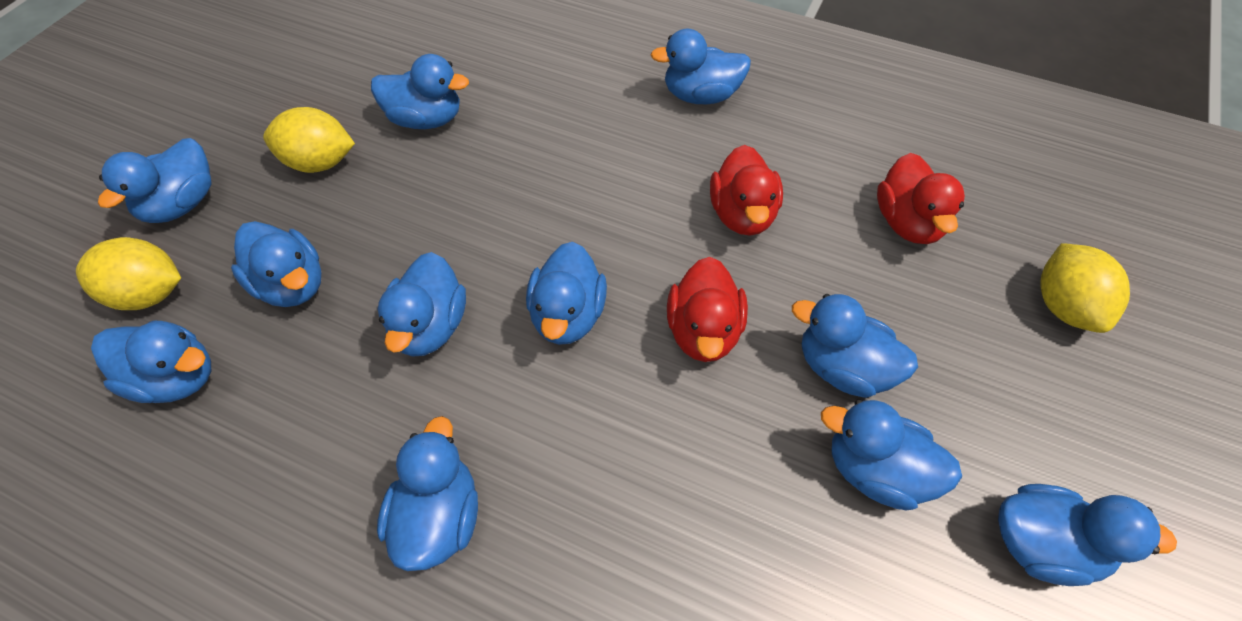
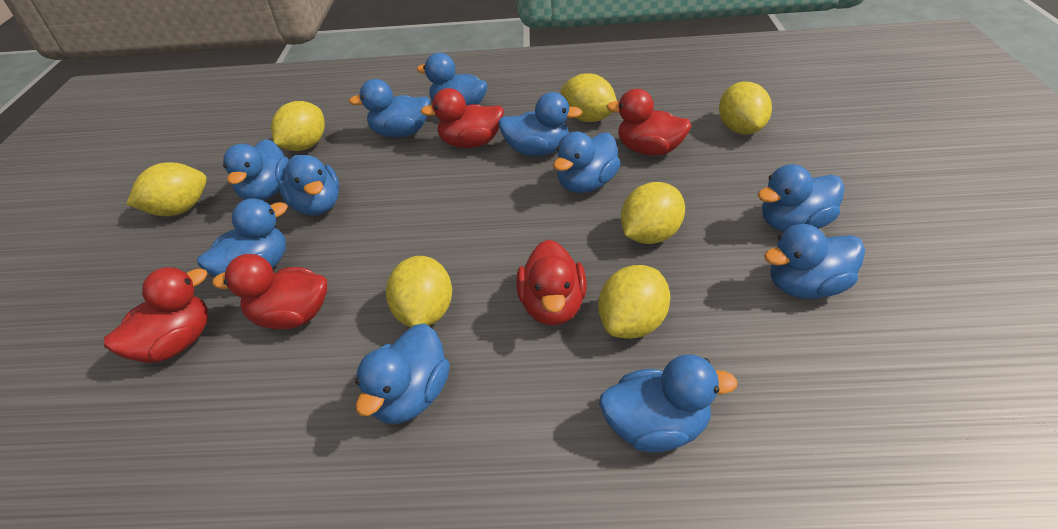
red duck: 3 -> 5
yellow lemon: 3 -> 7

